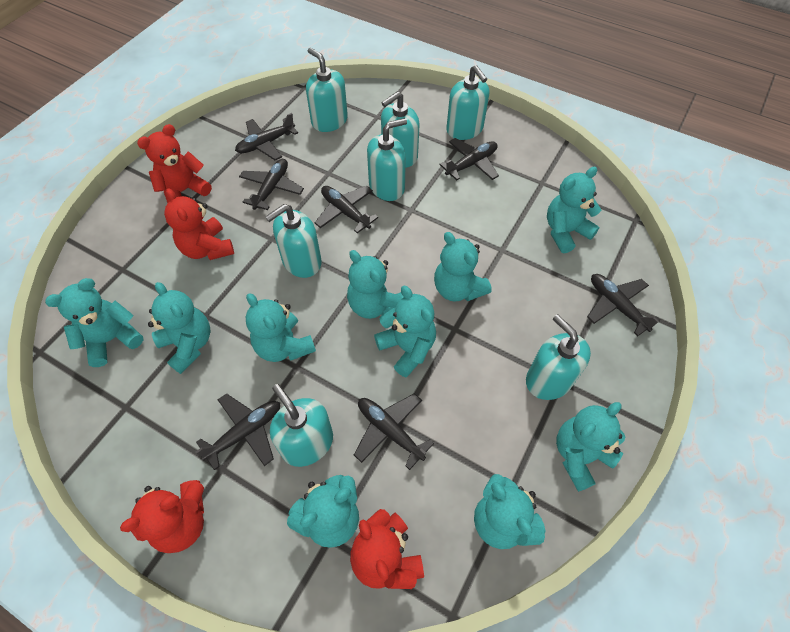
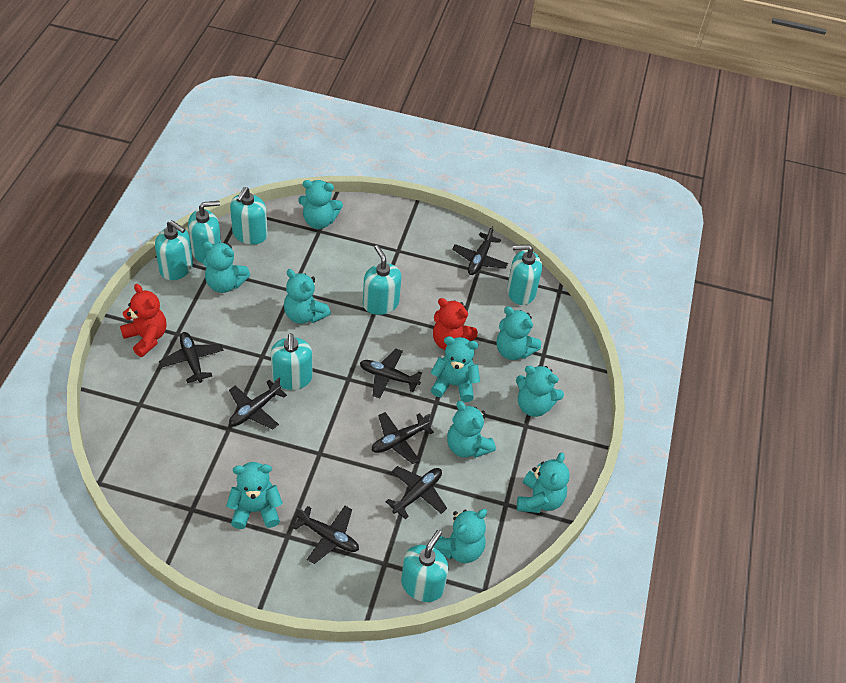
red teddy bear: 4 -> 2

